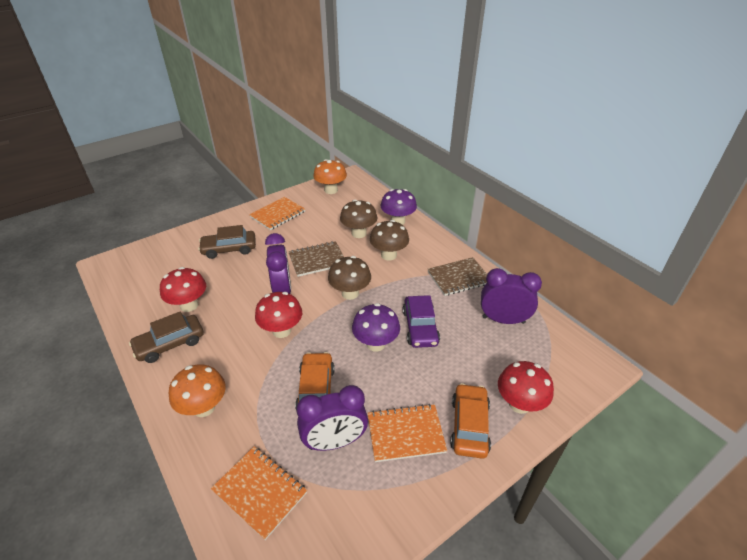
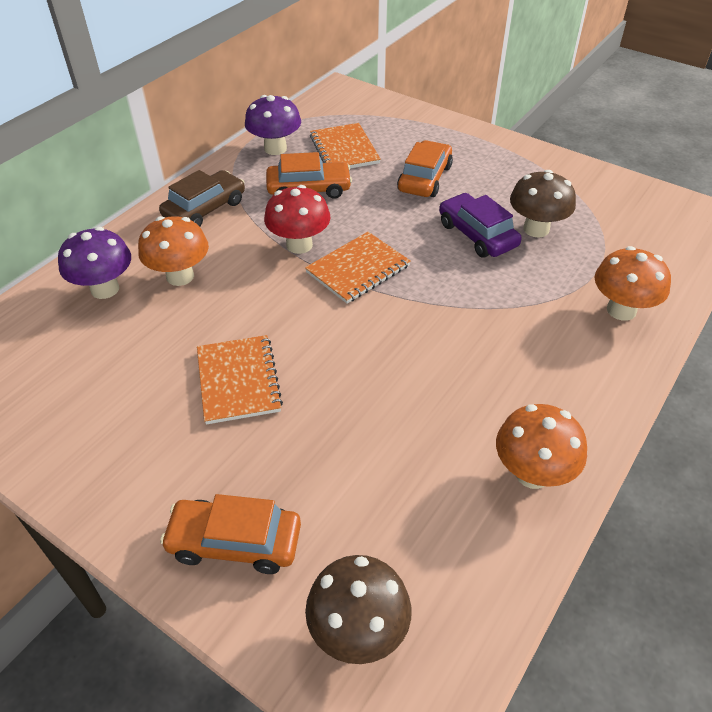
brown car: 2 -> 1
brown mushroom: 3 -> 2
brown notebook: 2 -> 0
orange car: 2 -> 3
orange mushroom: 2 -> 3
purple clock: 3 -> 0
red mushroom: 3 -> 1

